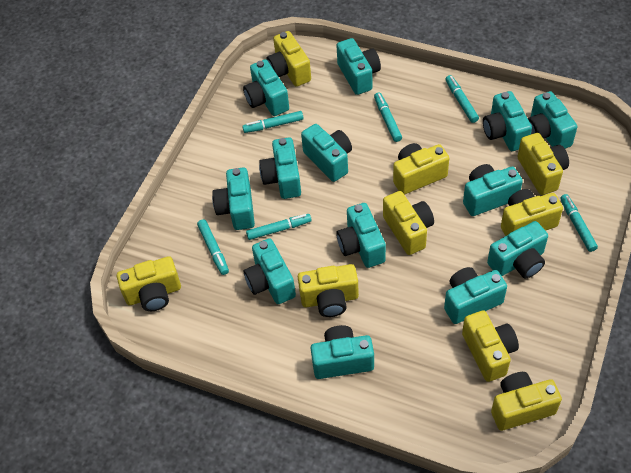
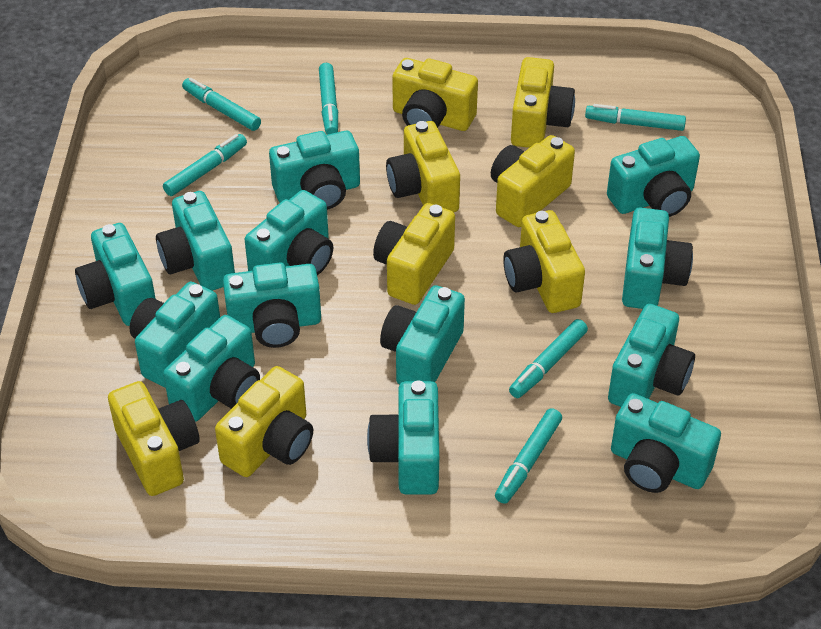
yellow camera: 9 -> 8

